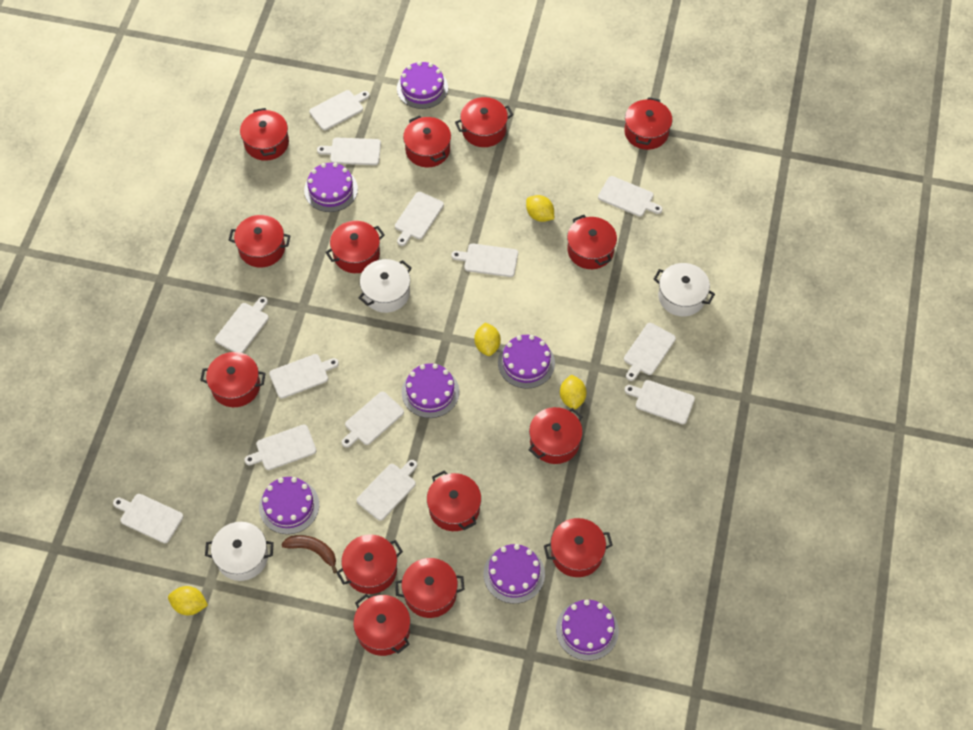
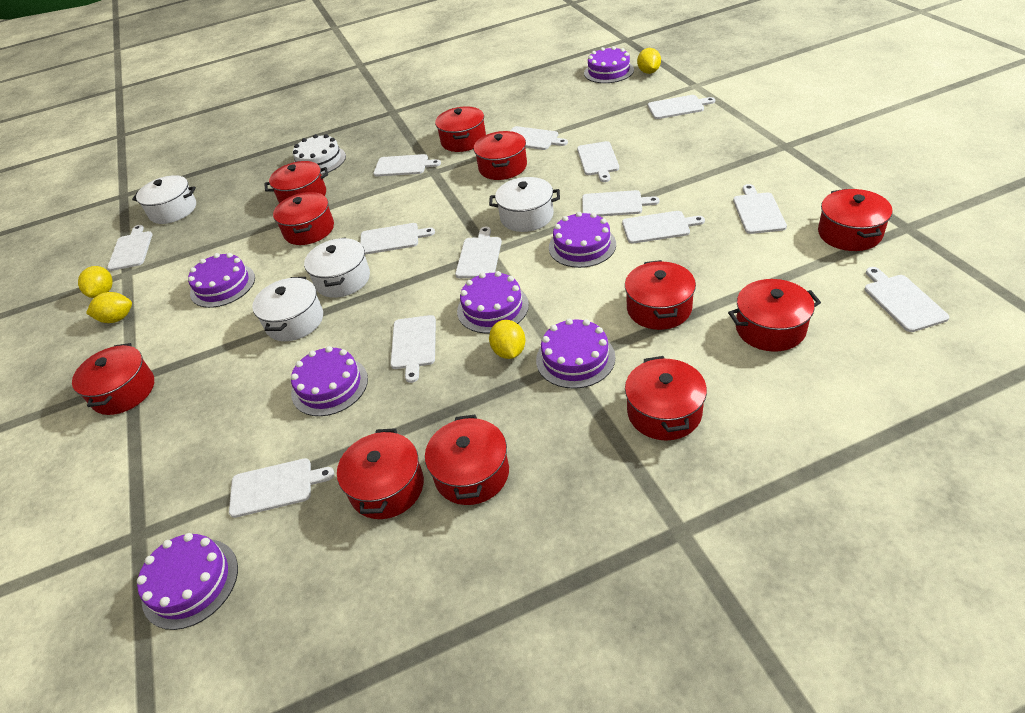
brown banana: 1 -> 0
red pot: 14 -> 11
white cake: 0 -> 1
white pot: 3 -> 4

